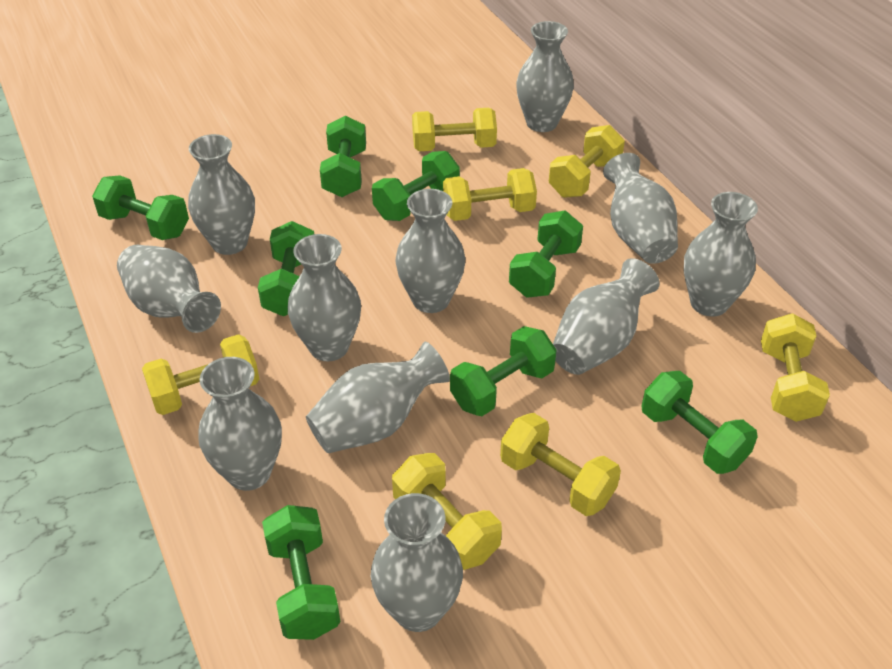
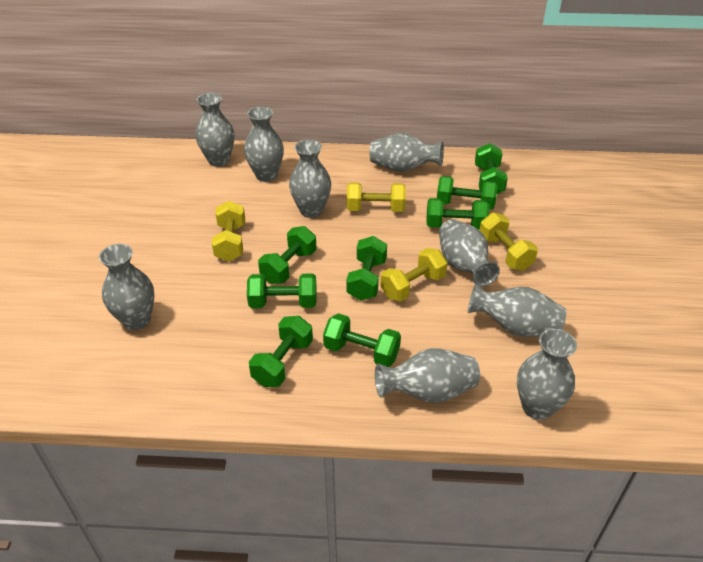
grey vase: 11 -> 9
yellow dumbbell: 7 -> 4

